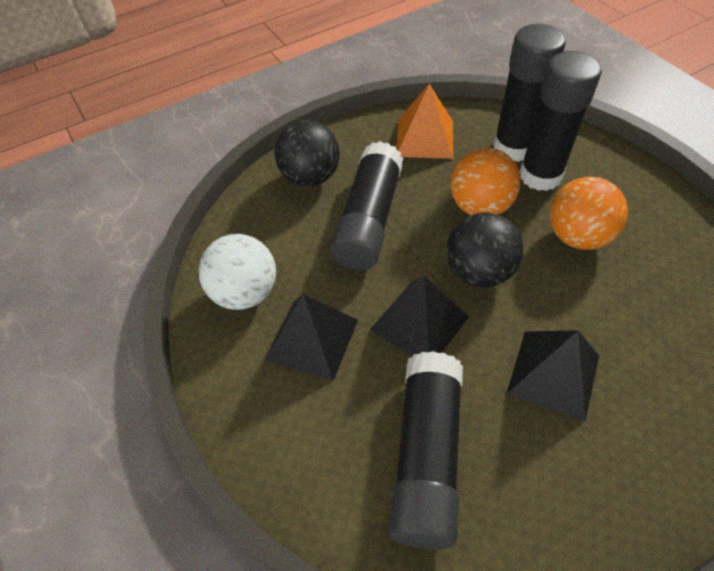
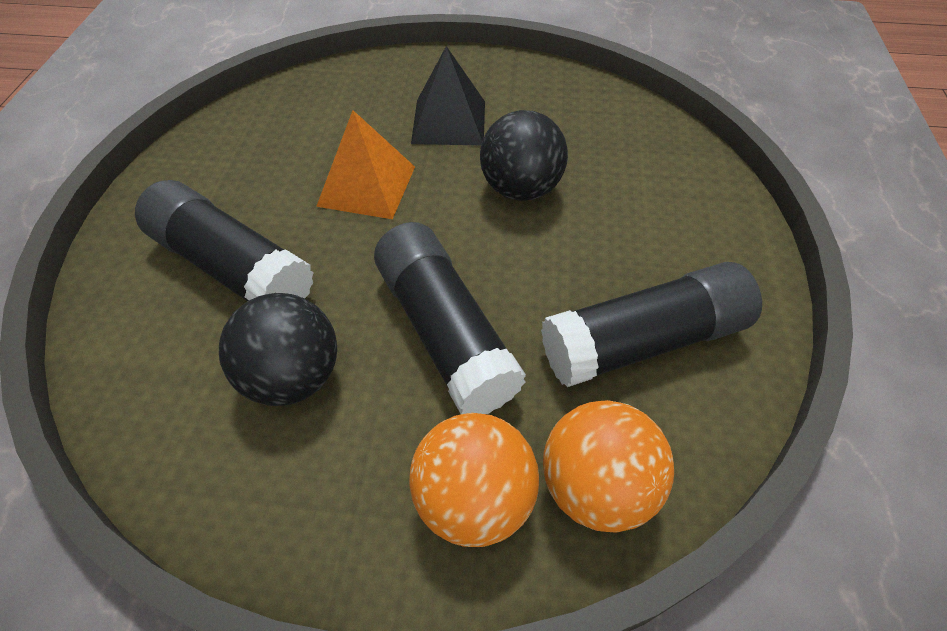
black glue stick: 4 -> 3
black pyramid: 3 -> 1
white ball: 1 -> 0

